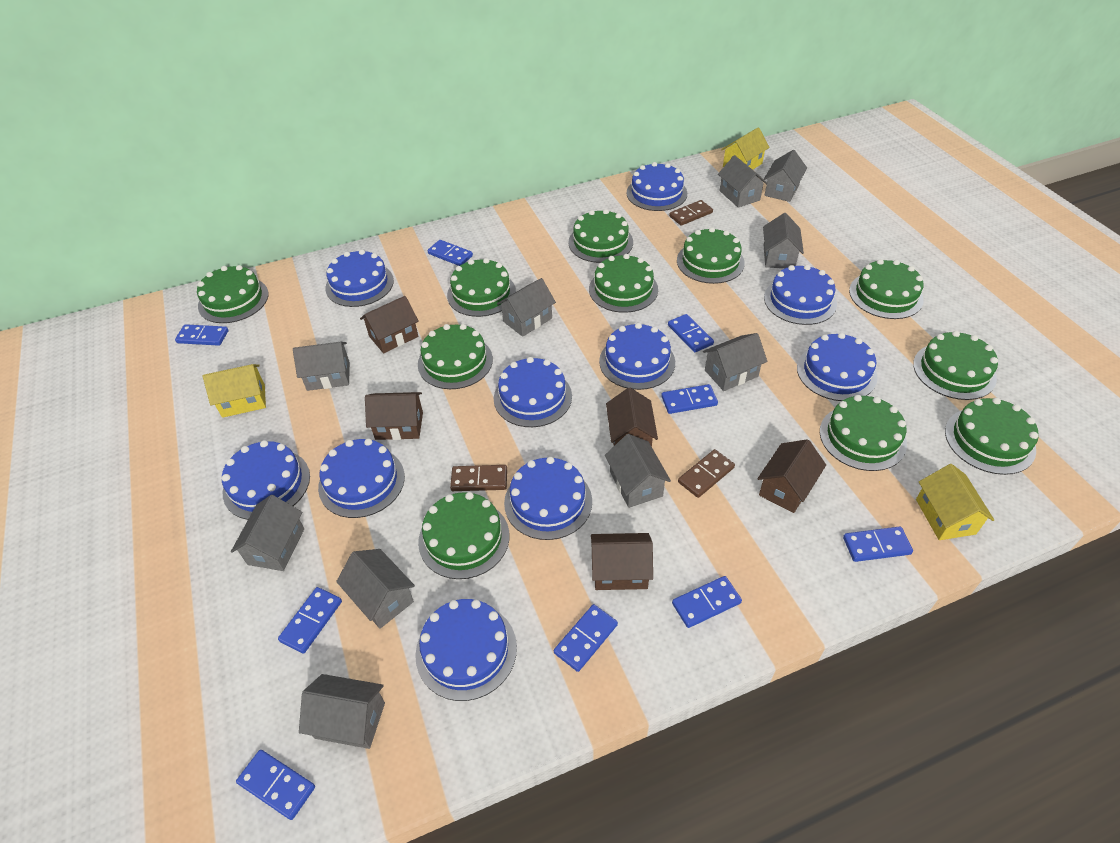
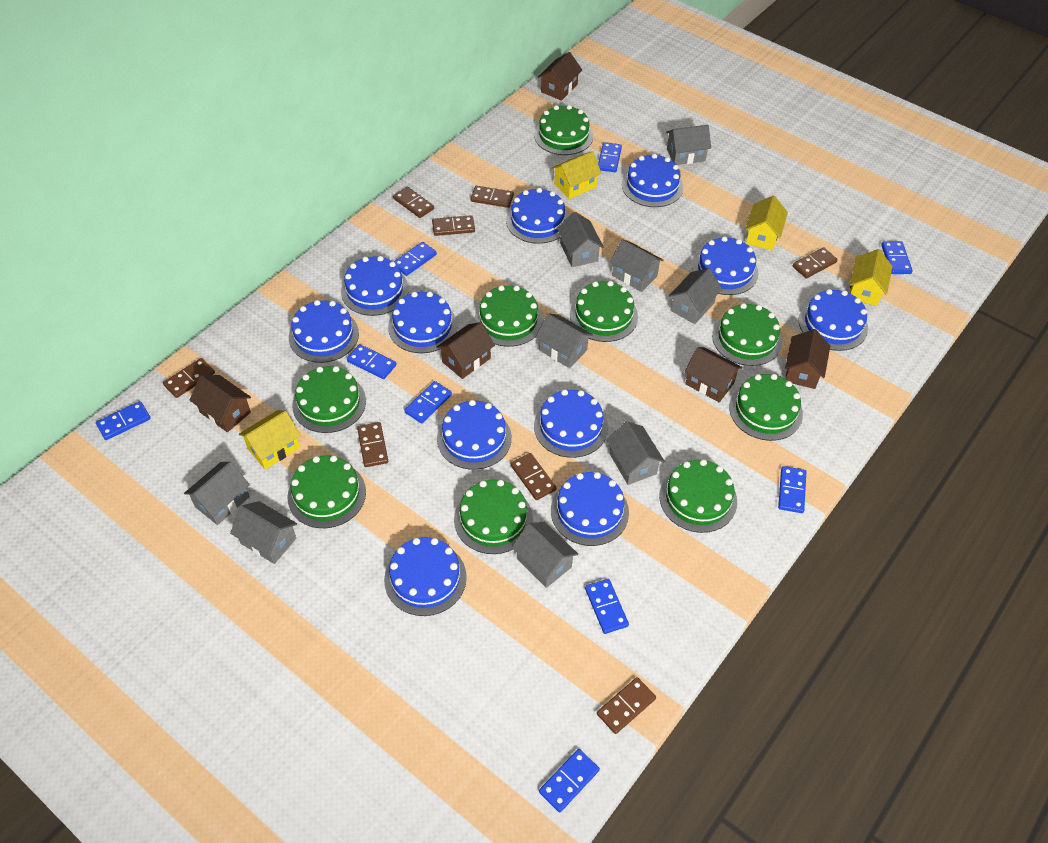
blue cake: 10 -> 11
brown domino: 3 -> 8
green cake: 11 -> 9
grey house: 10 -> 9
yellow house: 3 -> 4

